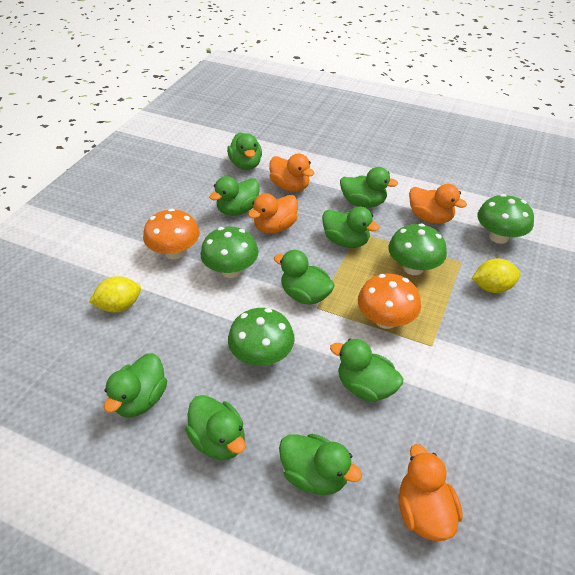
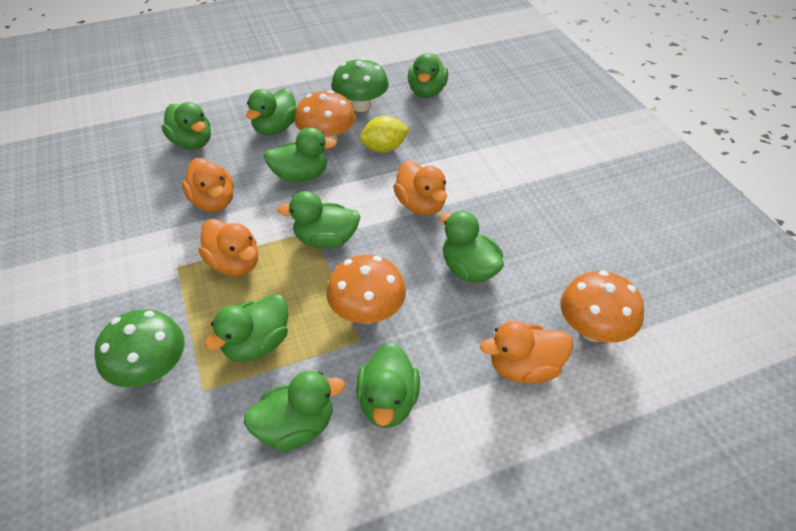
green mushroom: 4 -> 2
orange mushroom: 2 -> 3
yellow lemon: 2 -> 1

